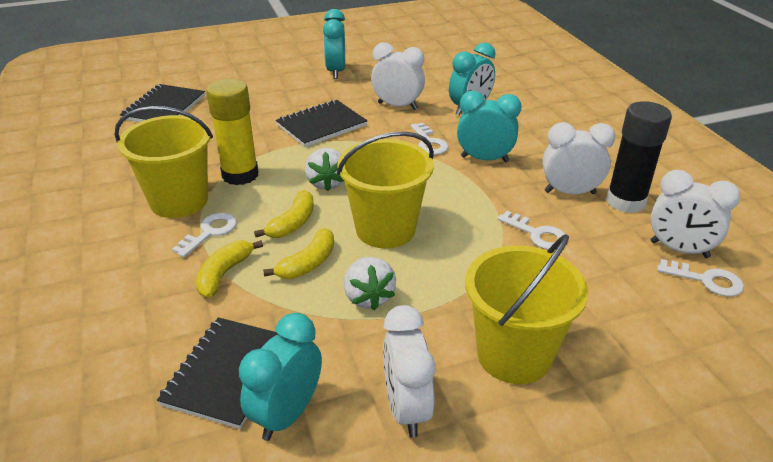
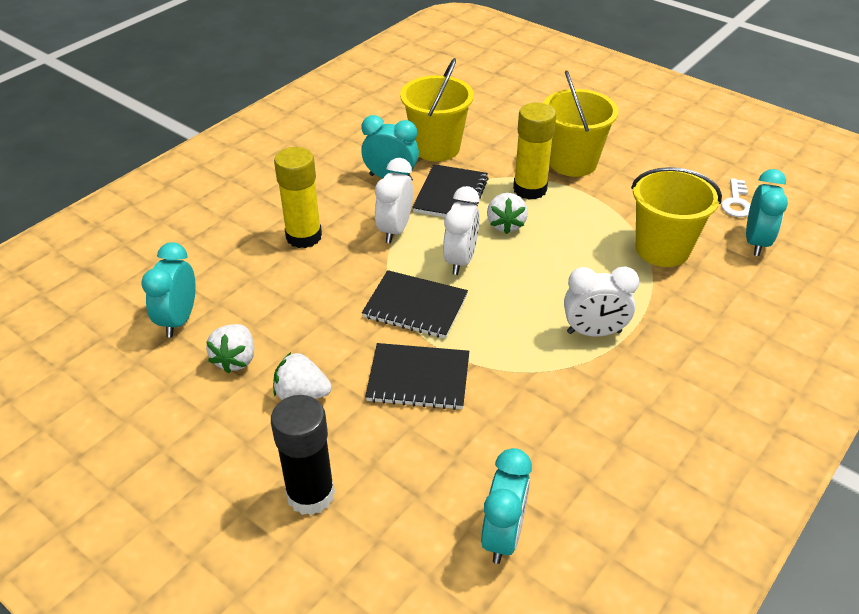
white clock: 4 -> 3
white key: 4 -> 1
white strawberry: 2 -> 3
yellow banana: 3 -> 0
yellow glue stick: 1 -> 2

